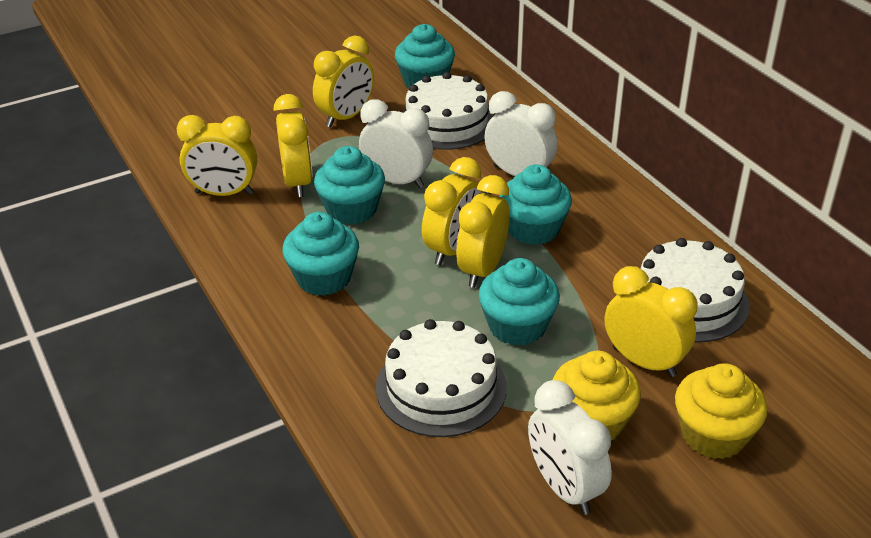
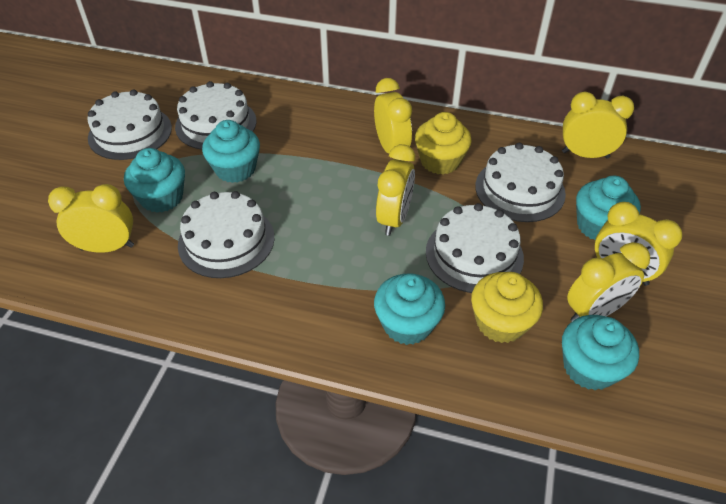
white cake: 3 -> 5
white clock: 3 -> 0

